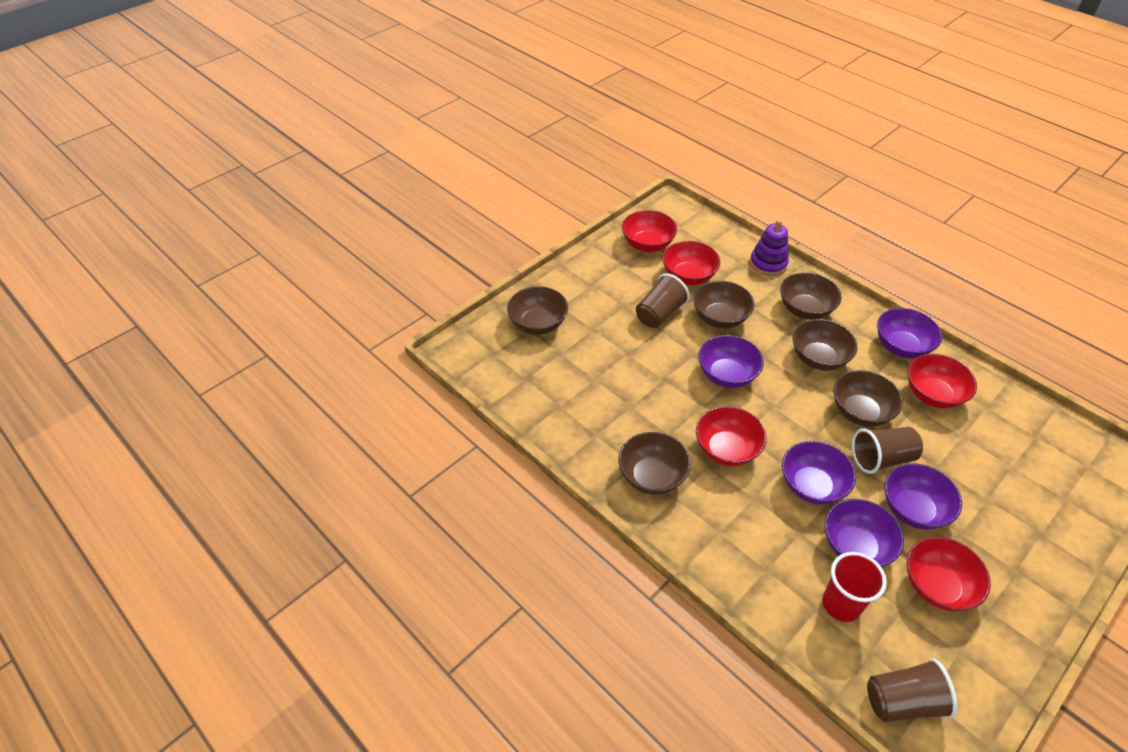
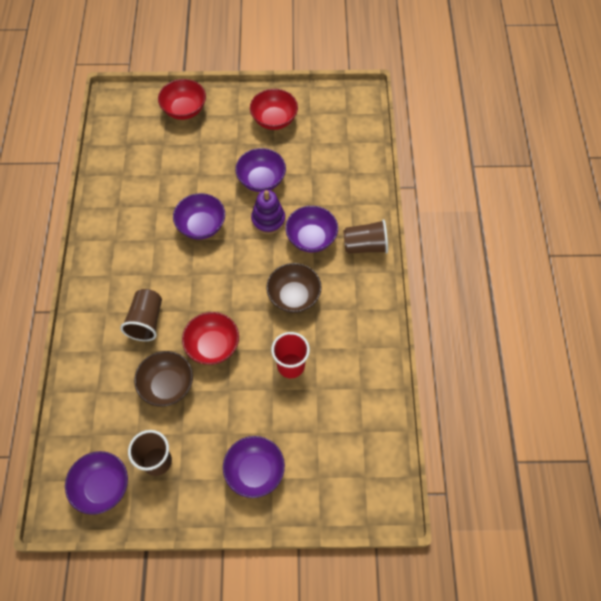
brown bowl: 6 -> 2
red bowl: 5 -> 3

